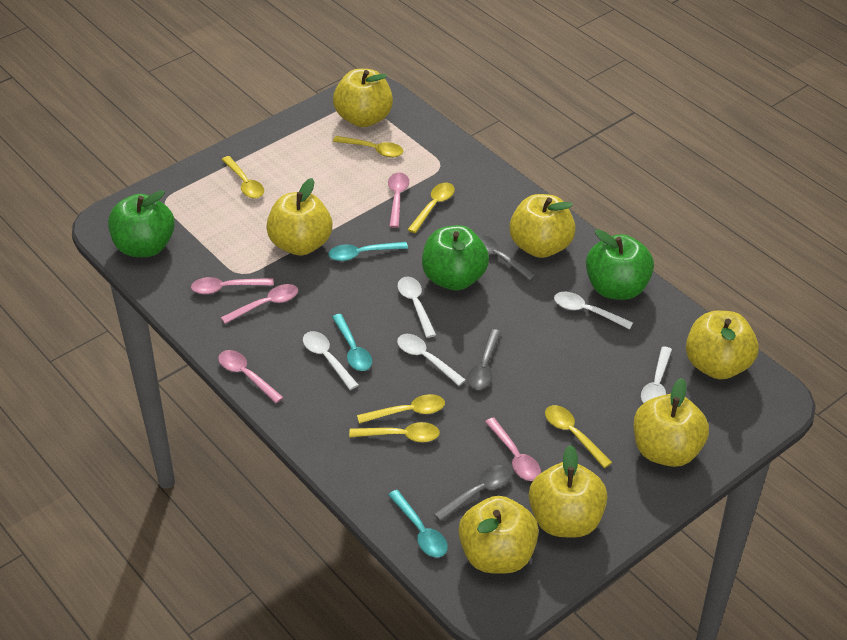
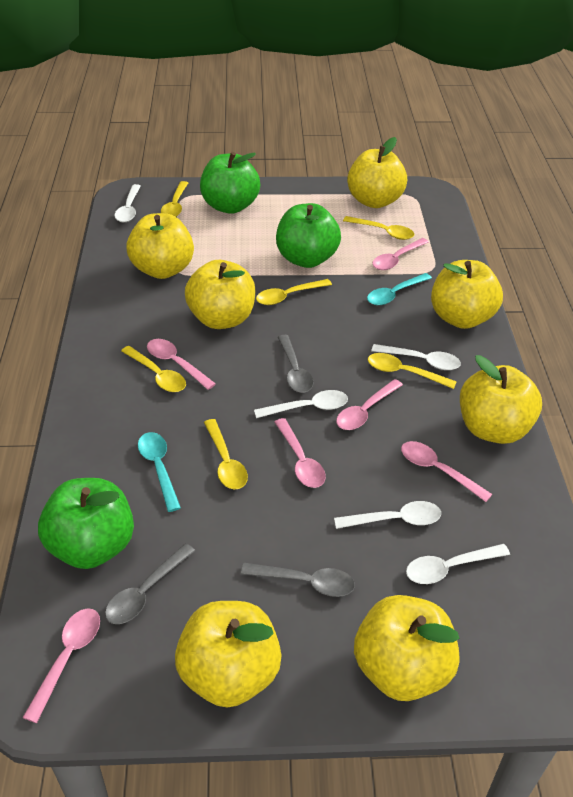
pink spoon: 5 -> 6
turquoise spoon: 3 -> 2

